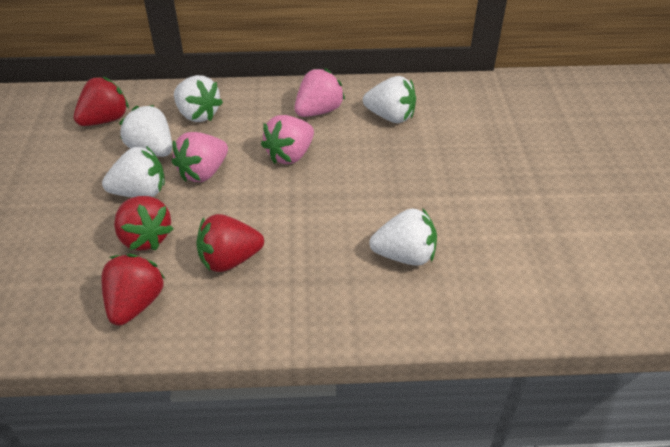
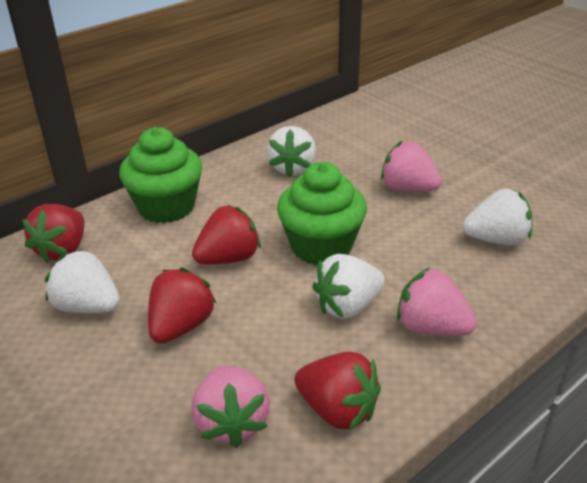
green cupcake: 0 -> 2
white strawberry: 5 -> 4

